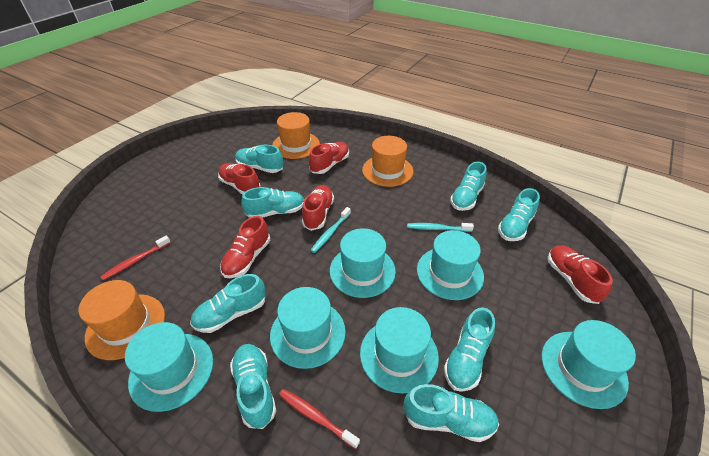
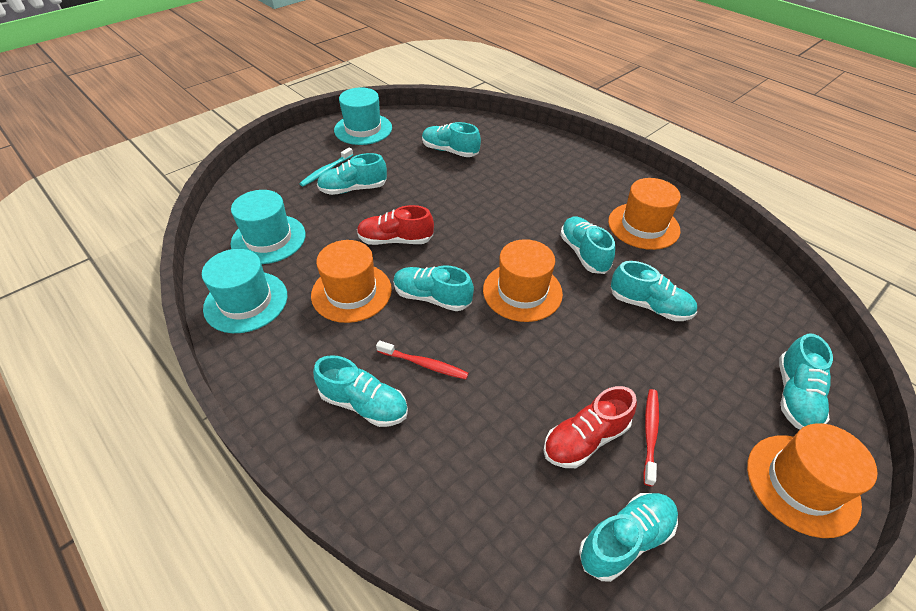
orange hat: 3 -> 4
red shoe: 5 -> 2
turquoise hat: 6 -> 3
turquoise toothbrush: 2 -> 1

